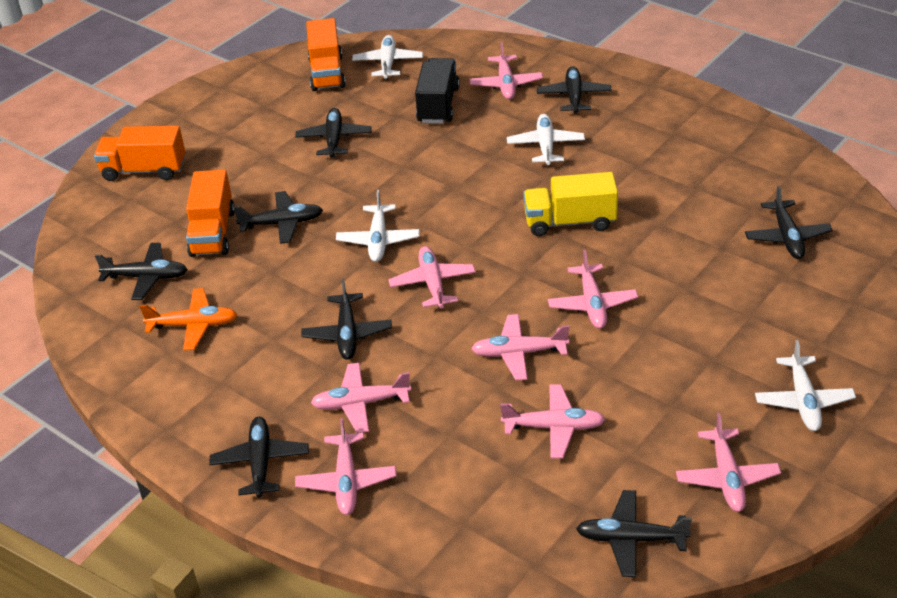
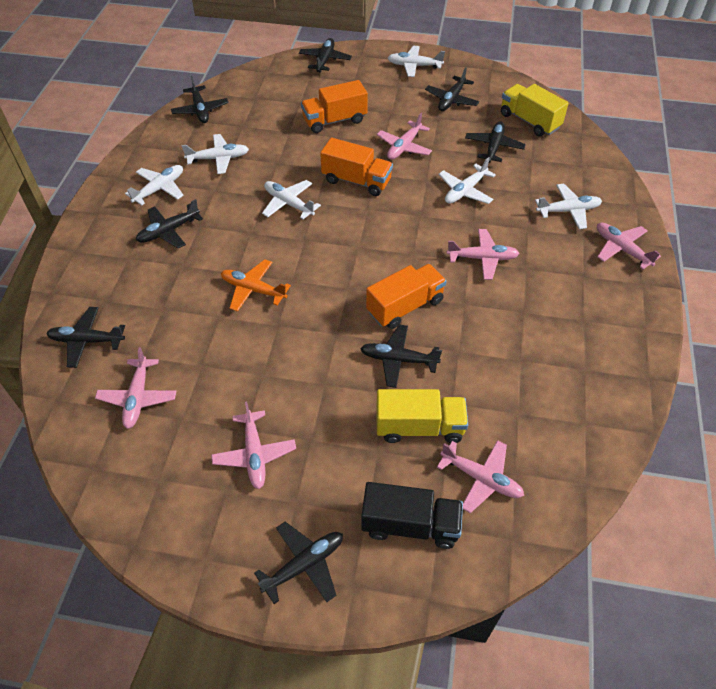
pink plane: 8 -> 6
white plane: 4 -> 6
yellow truck: 1 -> 2

